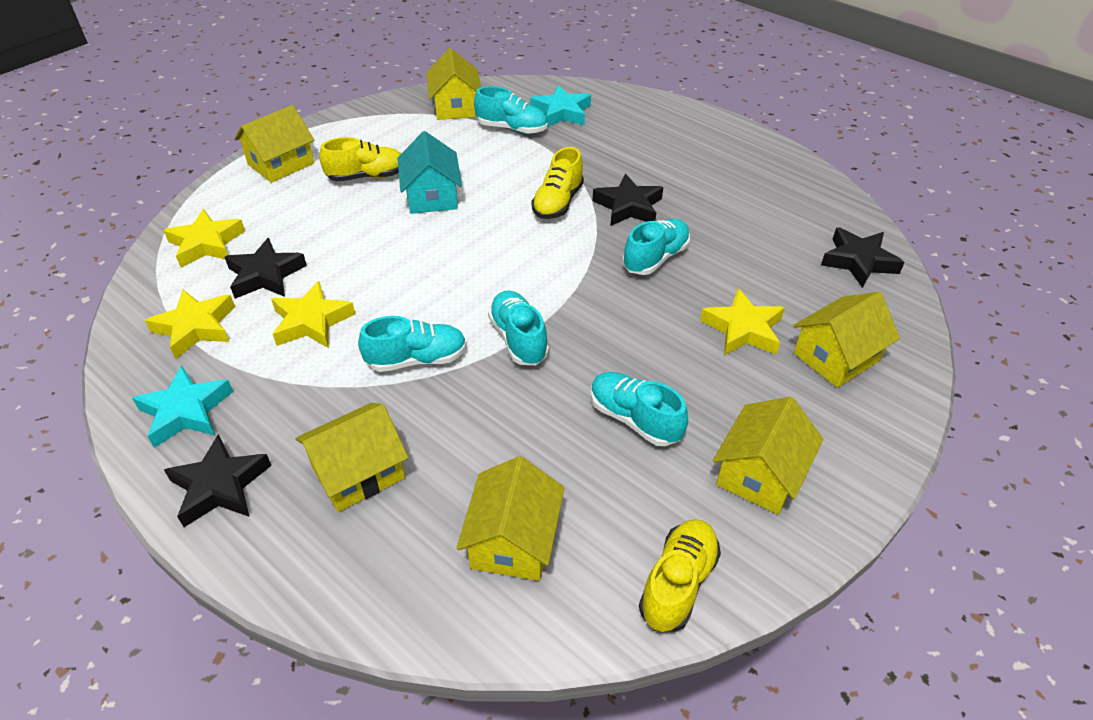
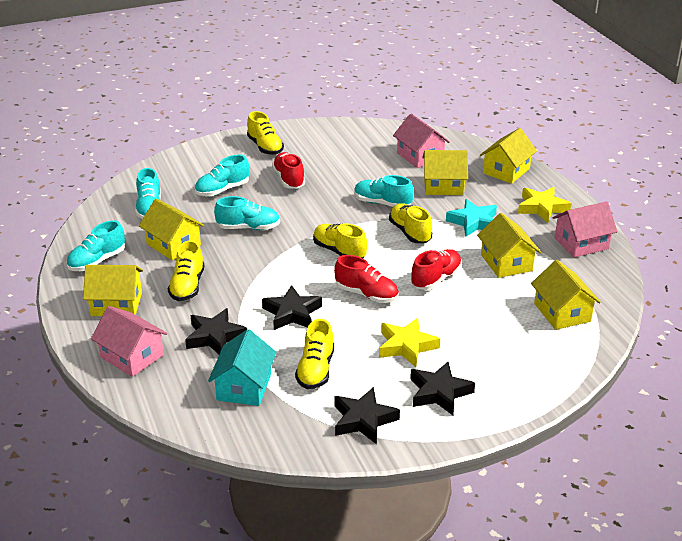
pink house: 0 -> 3
red shoe: 0 -> 3
turquoise star: 2 -> 1
yellow shoe: 3 -> 5
yellow star: 4 -> 2

